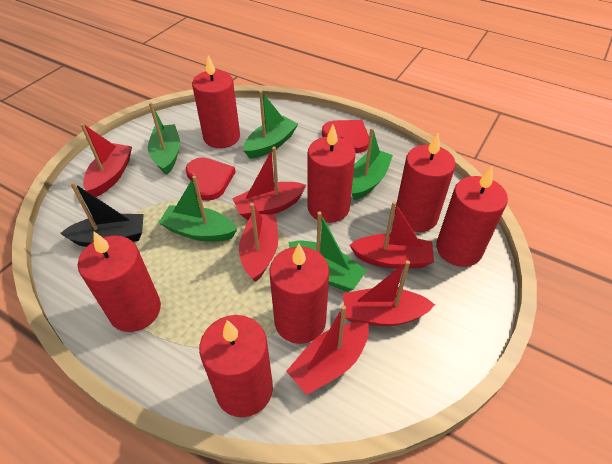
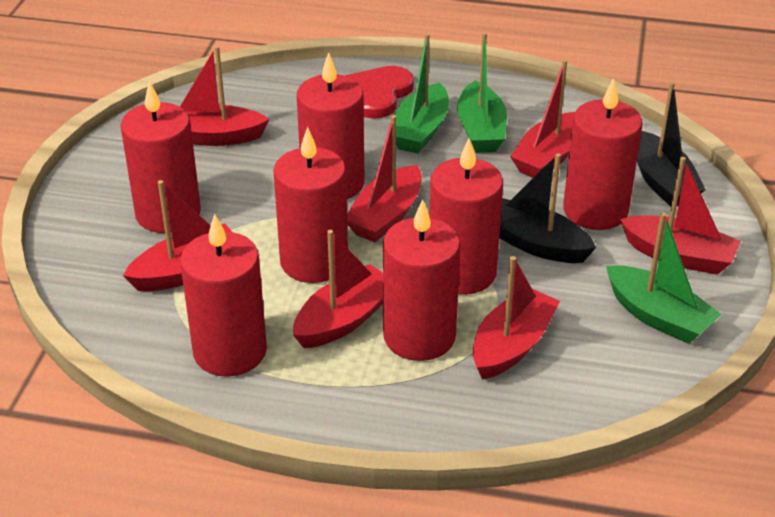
black boat: 1 -> 2
green boat: 5 -> 3
red boat: 6 -> 7
red heart: 2 -> 1

